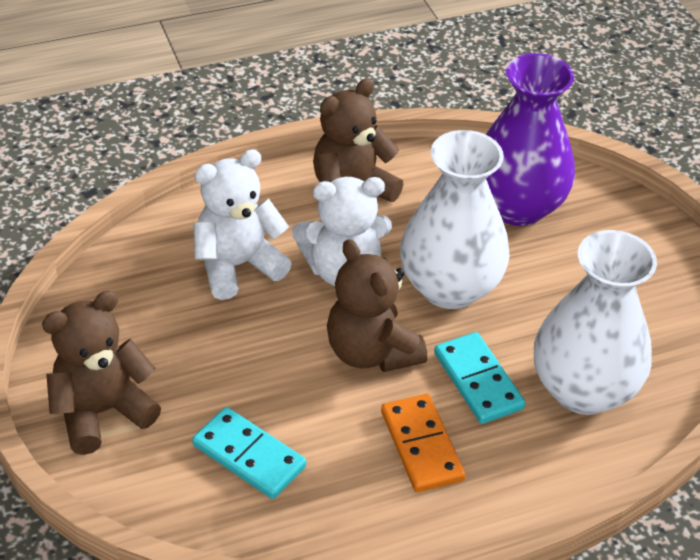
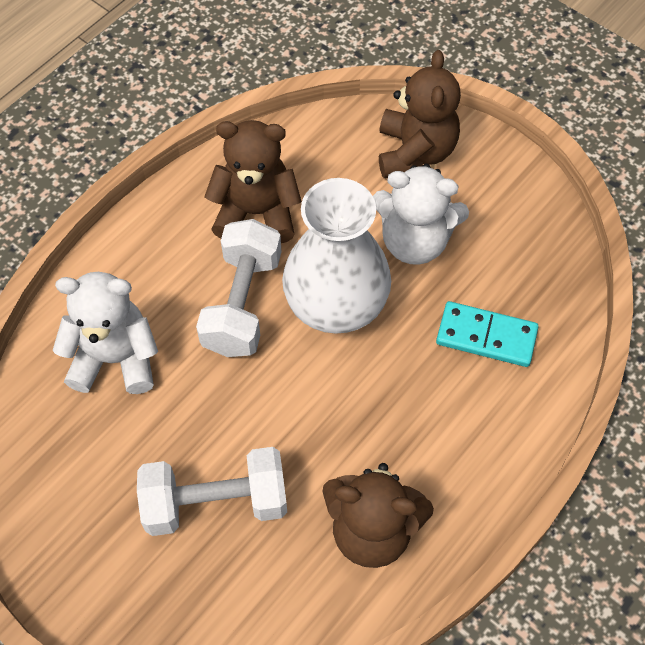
orange domino: 1 -> 0
purple vase: 1 -> 0
turquoise domino: 2 -> 1
white dumbbell: 0 -> 2
white vase: 2 -> 1

